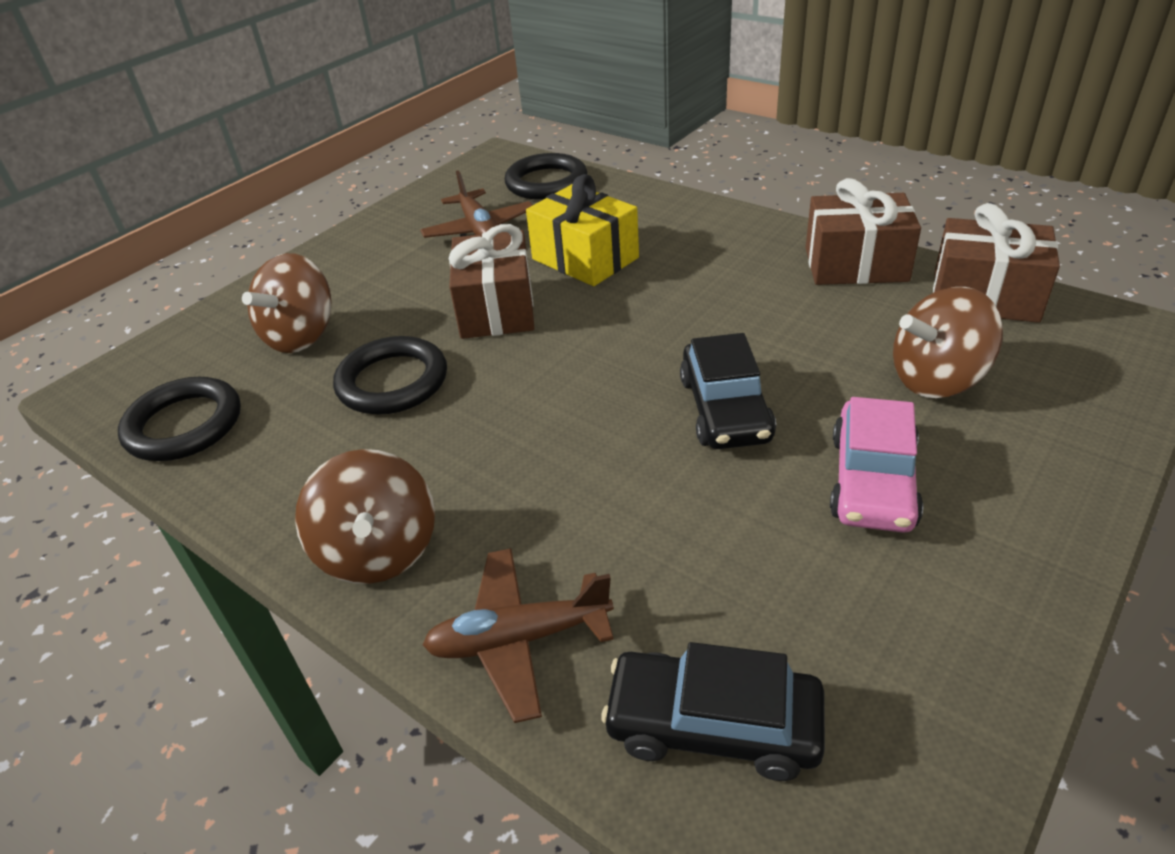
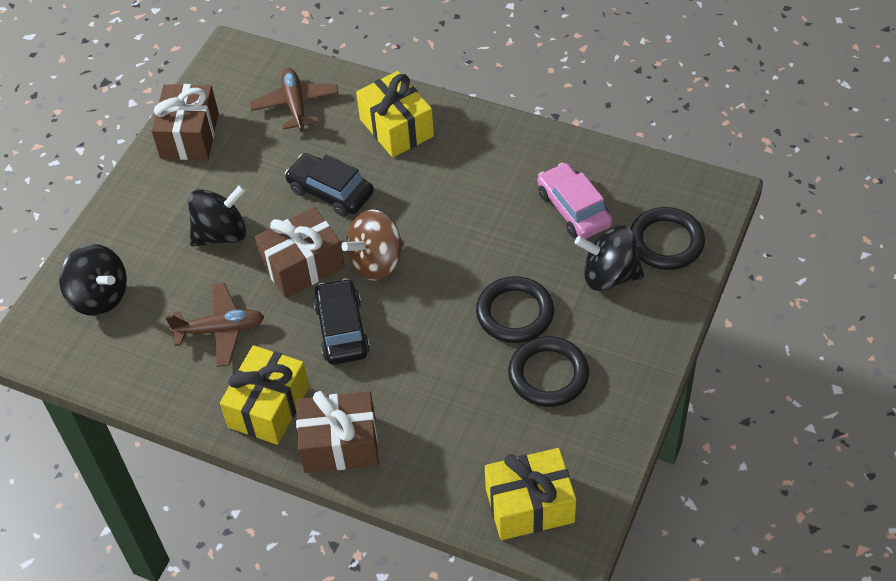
black spinning top: 0 -> 3
brown spinning top: 3 -> 1
yellow gift: 1 -> 3

